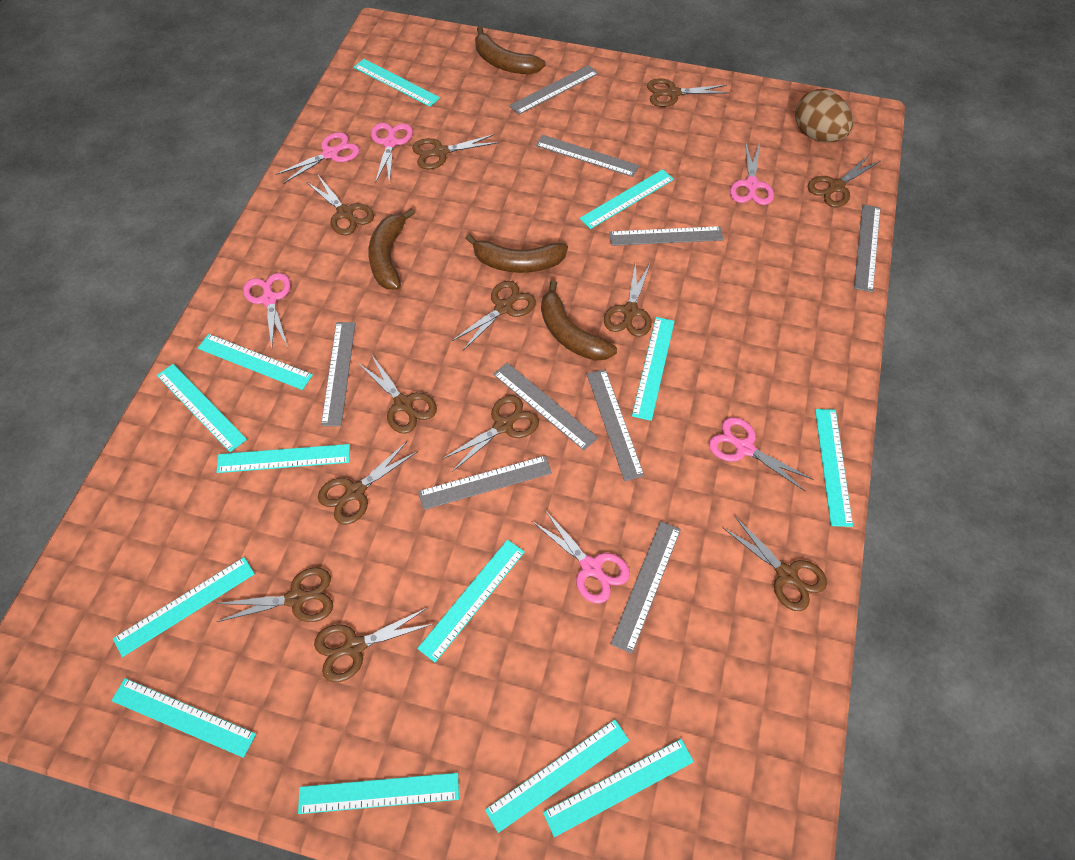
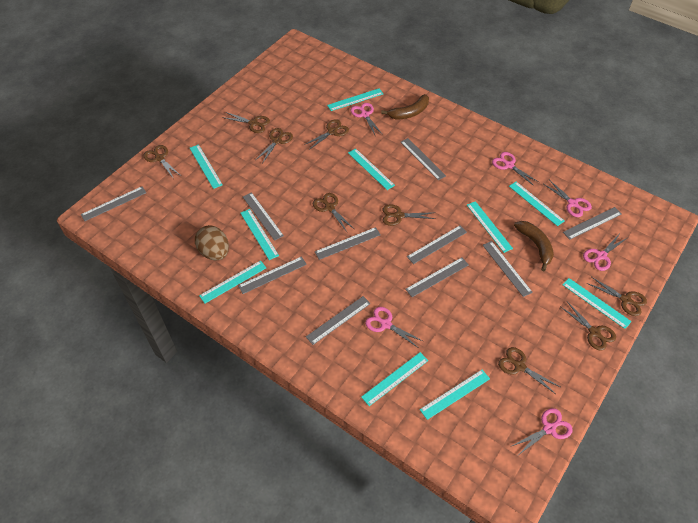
brown banana: 4 -> 2
brown scissors: 12 -> 9
grey ruler: 9 -> 10
turquoise ruler: 13 -> 10

